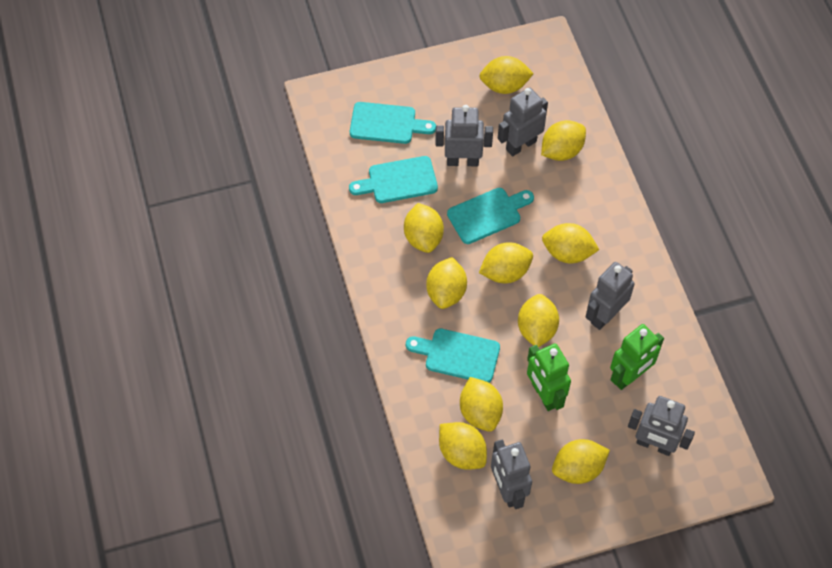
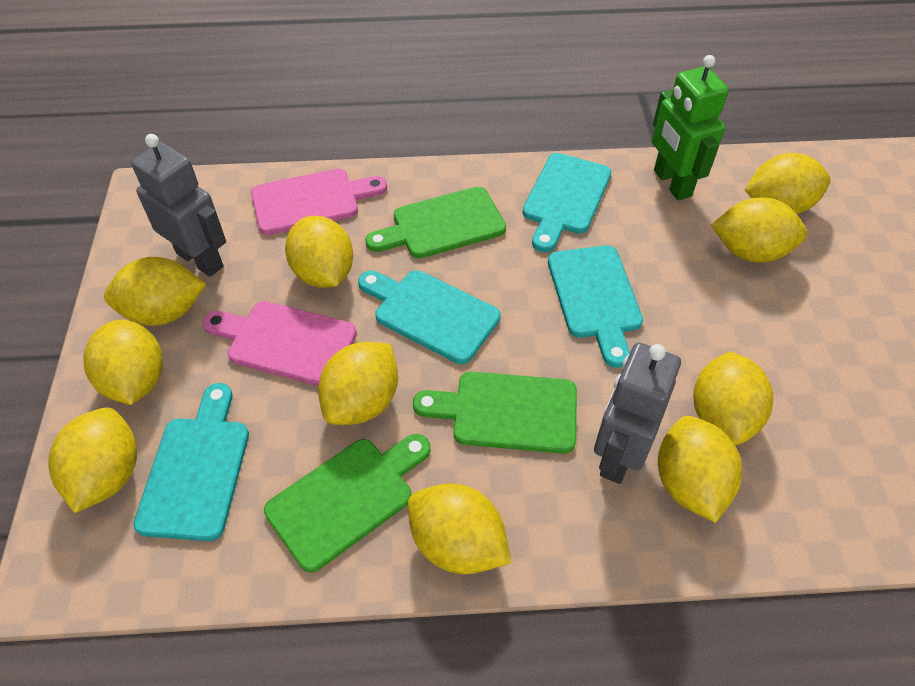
green cutting board: 0 -> 3
green robot: 2 -> 1
grey robot: 5 -> 2
pink cutting board: 0 -> 2

